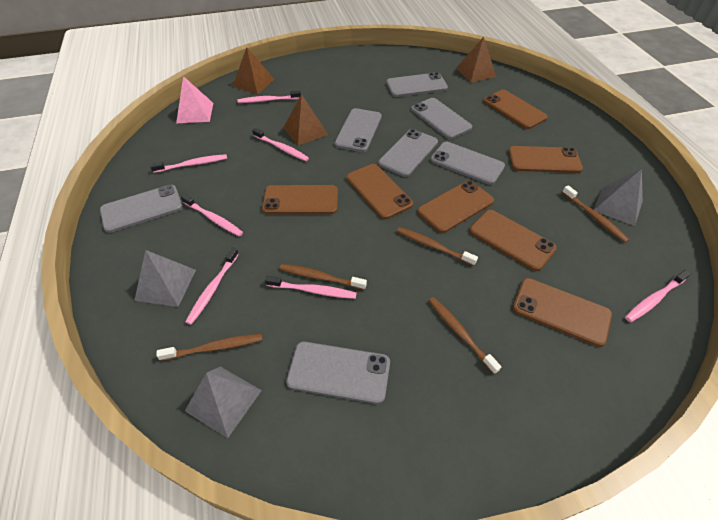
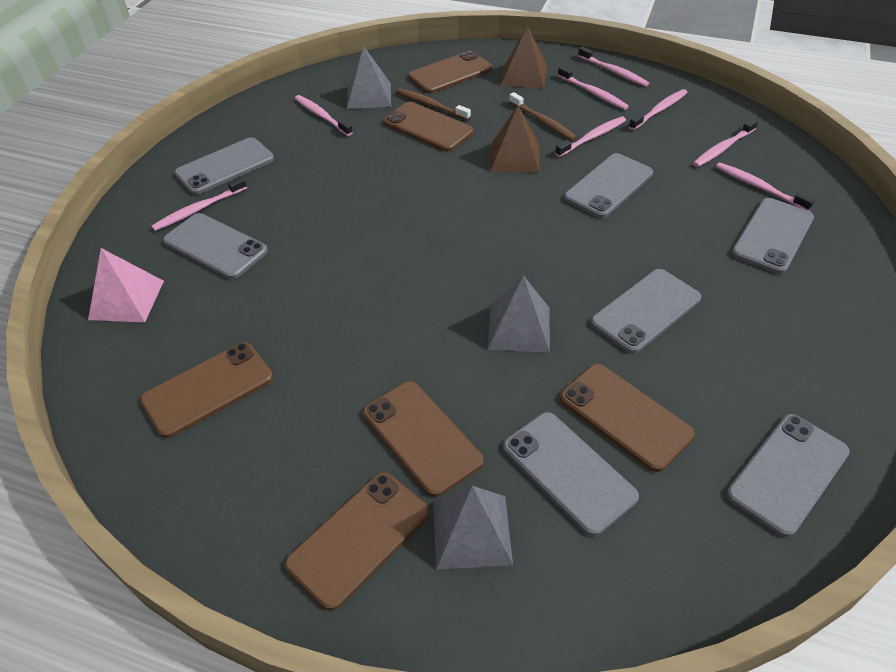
brown phone: 7 -> 6
brown pyramid: 3 -> 2
brown toothbrush: 5 -> 2
pink toothbrush: 7 -> 8

